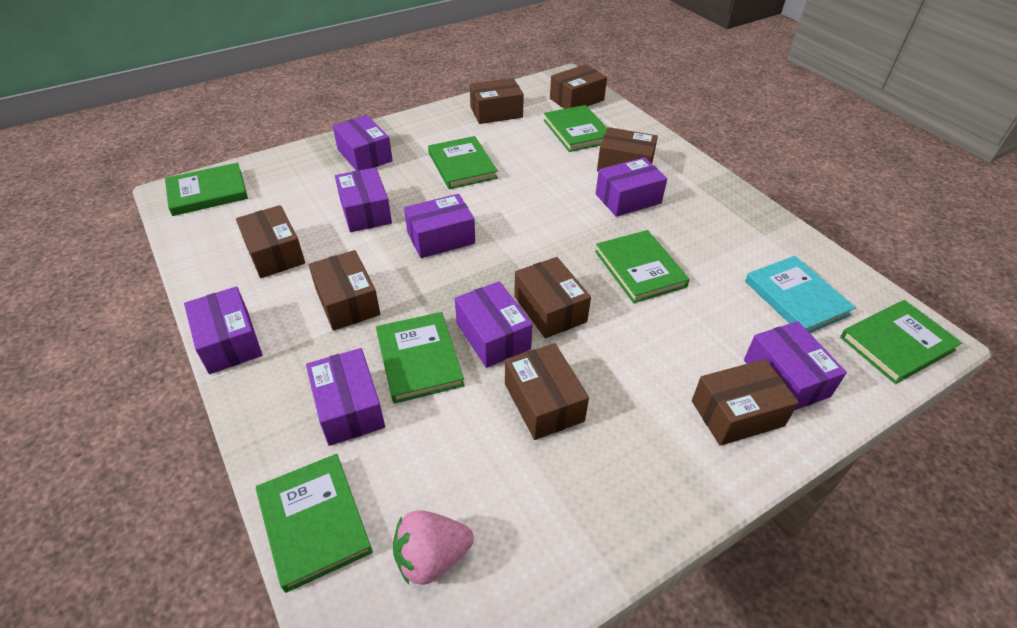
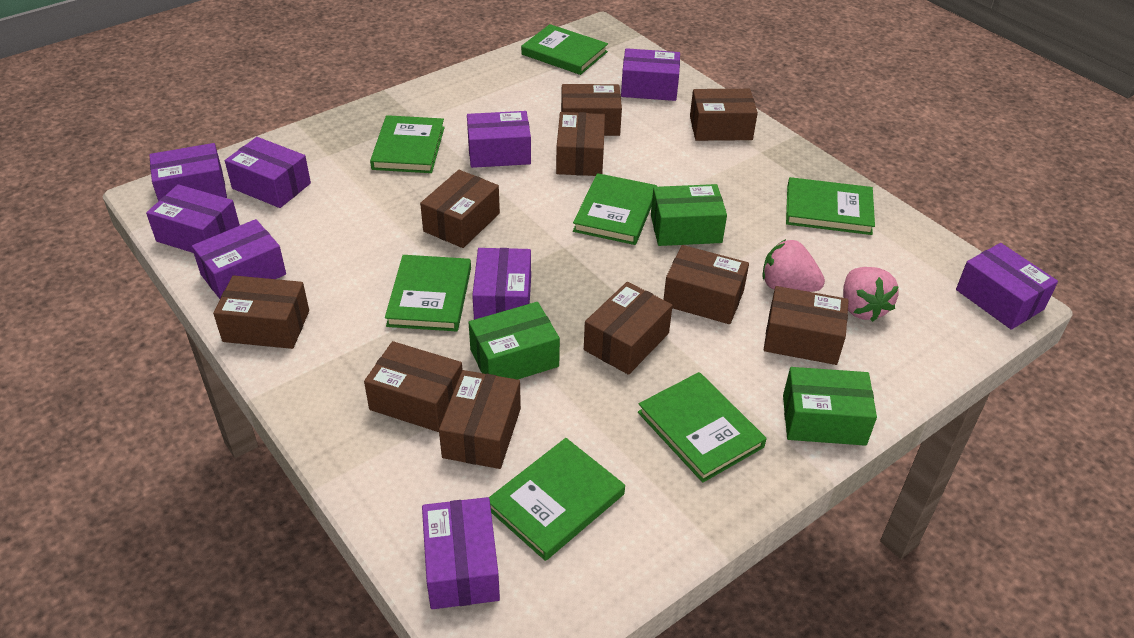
brown box: 8 -> 10
green box: 0 -> 3
pink strawberry: 1 -> 2
purple box: 8 -> 9
turquoise book: 1 -> 0

